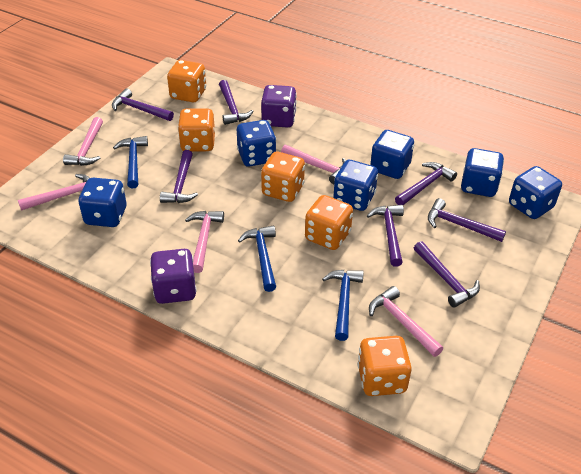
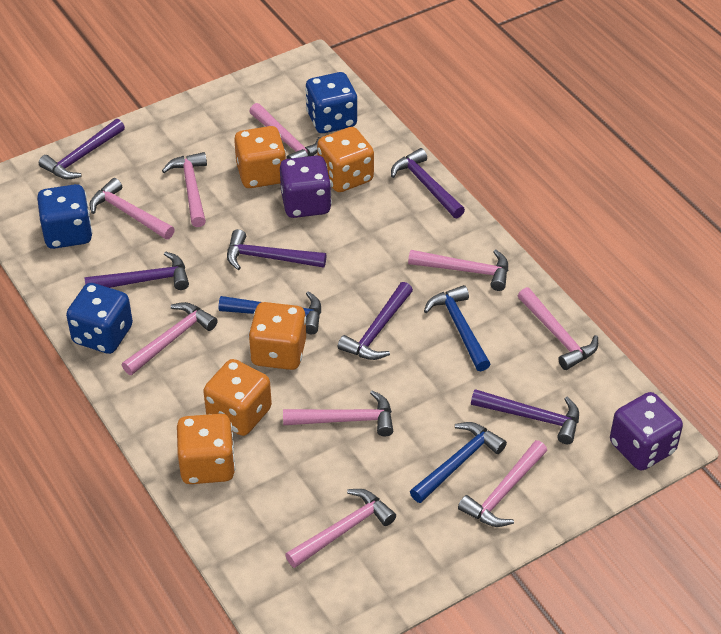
blue dice: 6 -> 3
pink hammer: 5 -> 9
purple hammer: 7 -> 6

